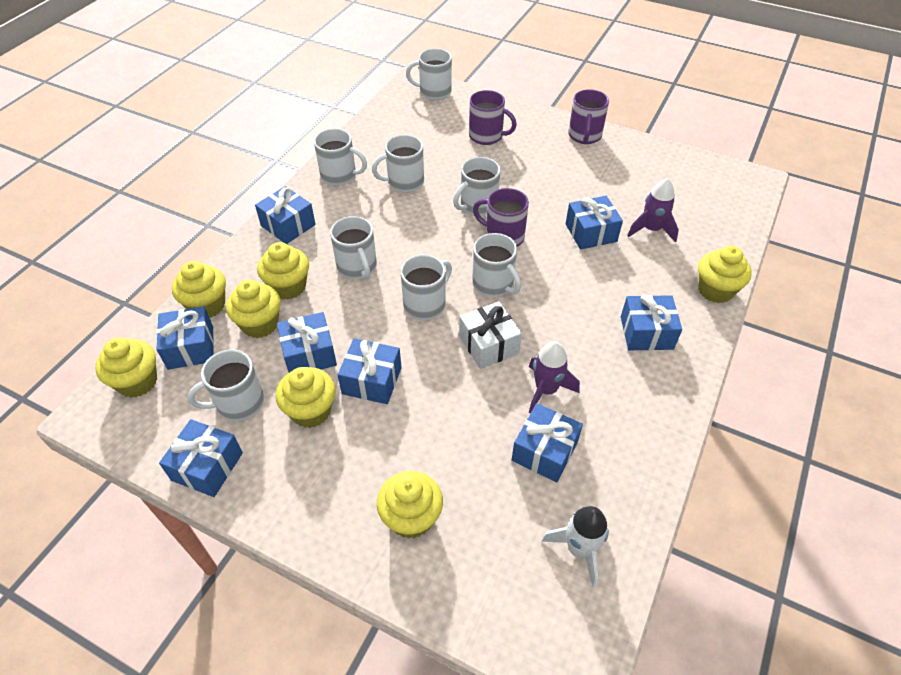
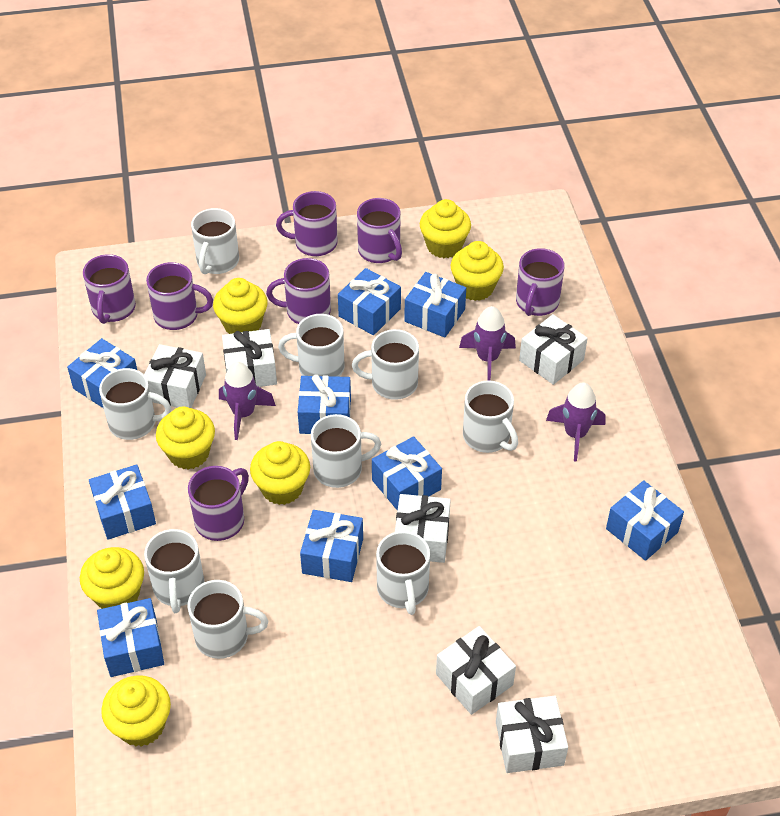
blue gift: 8 -> 9
purple mug: 3 -> 7
purple rocket: 2 -> 3
white gift: 1 -> 6
white mug: 8 -> 9
white rocket: 1 -> 0

